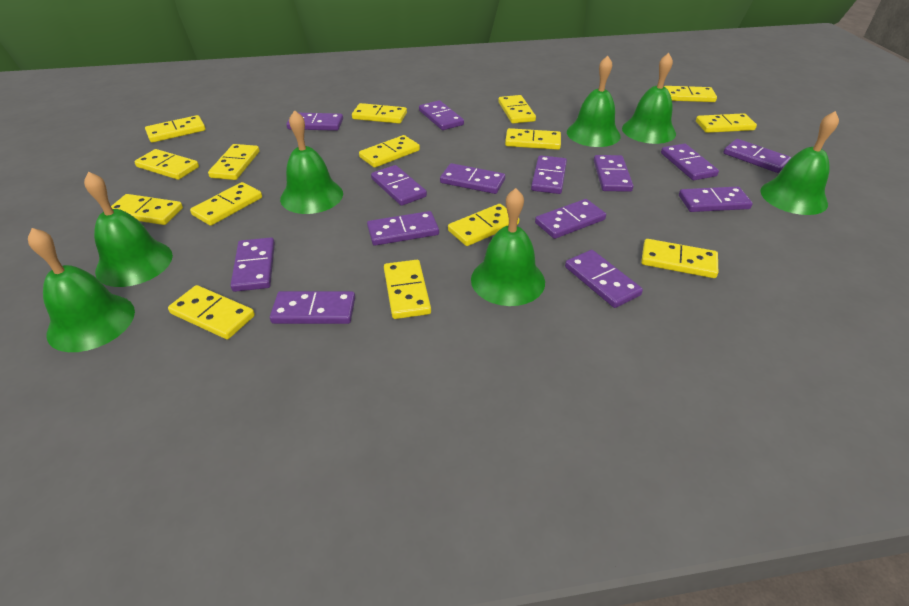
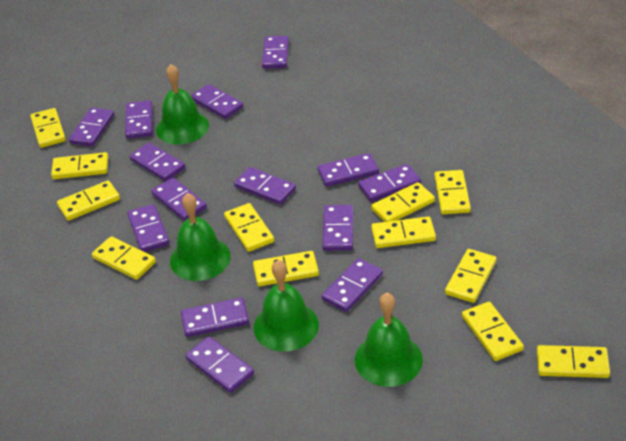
green bell: 7 -> 4
yellow domino: 15 -> 12

